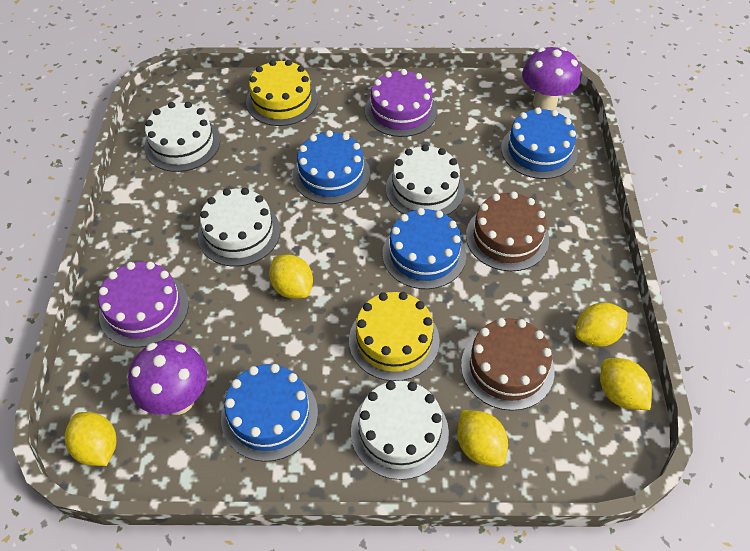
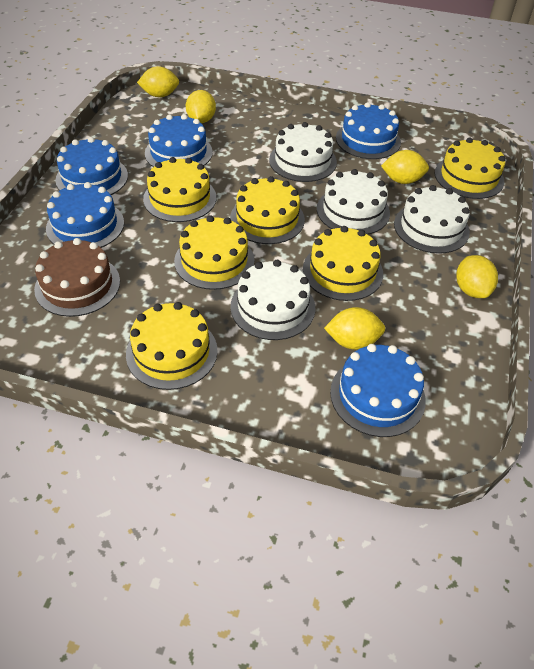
blue cake: 4 -> 5
brown cake: 2 -> 1
purple cake: 2 -> 0
purple mushroom: 2 -> 0
yellow cake: 2 -> 6

